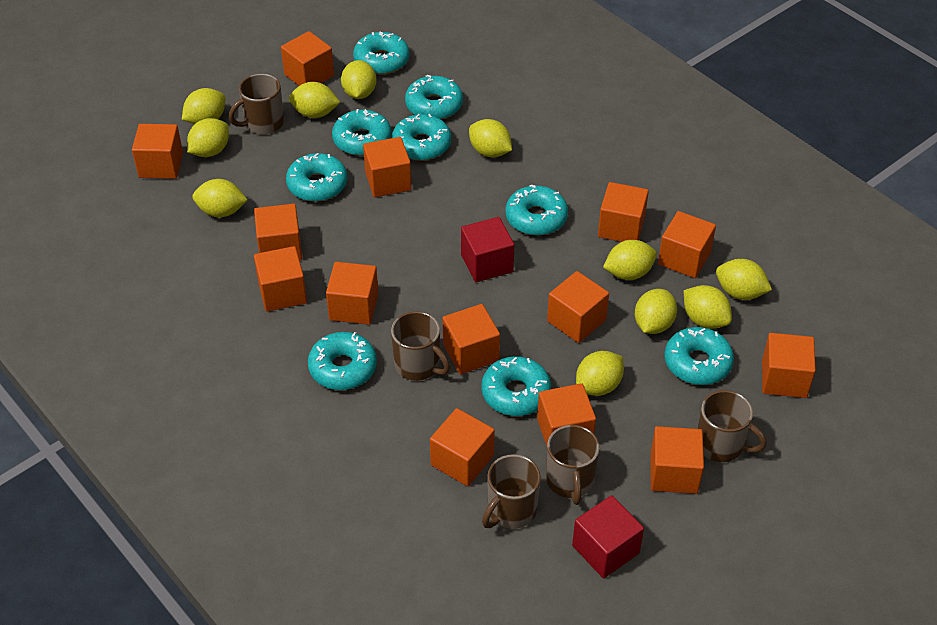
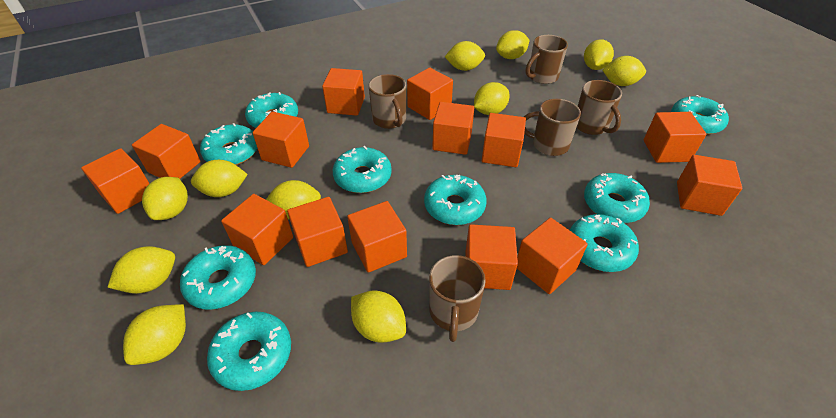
red cube: 2 -> 0

